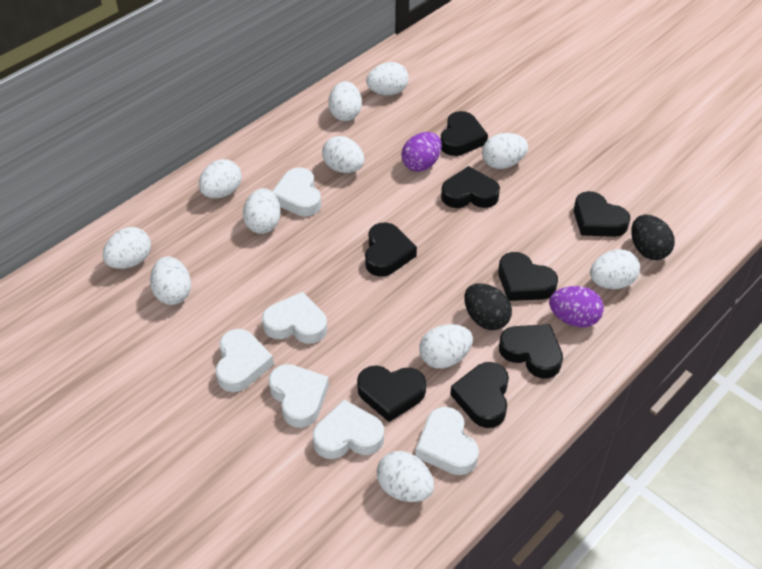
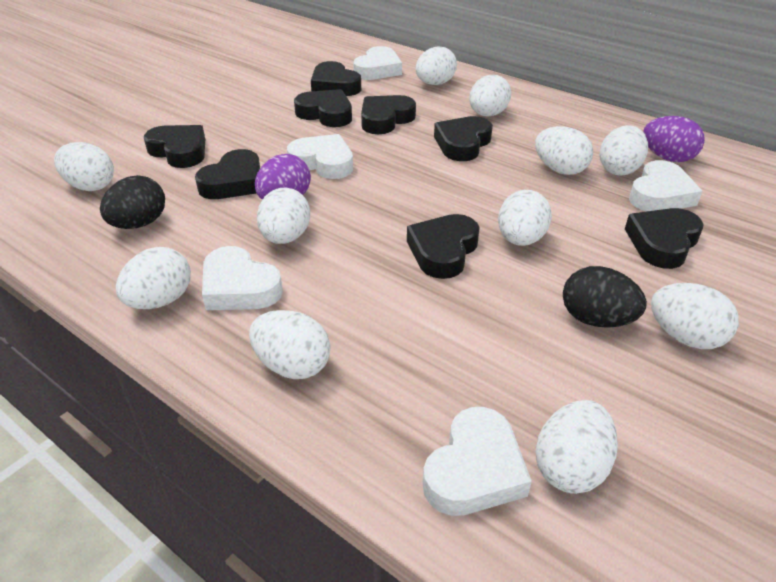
white heart: 6 -> 5

